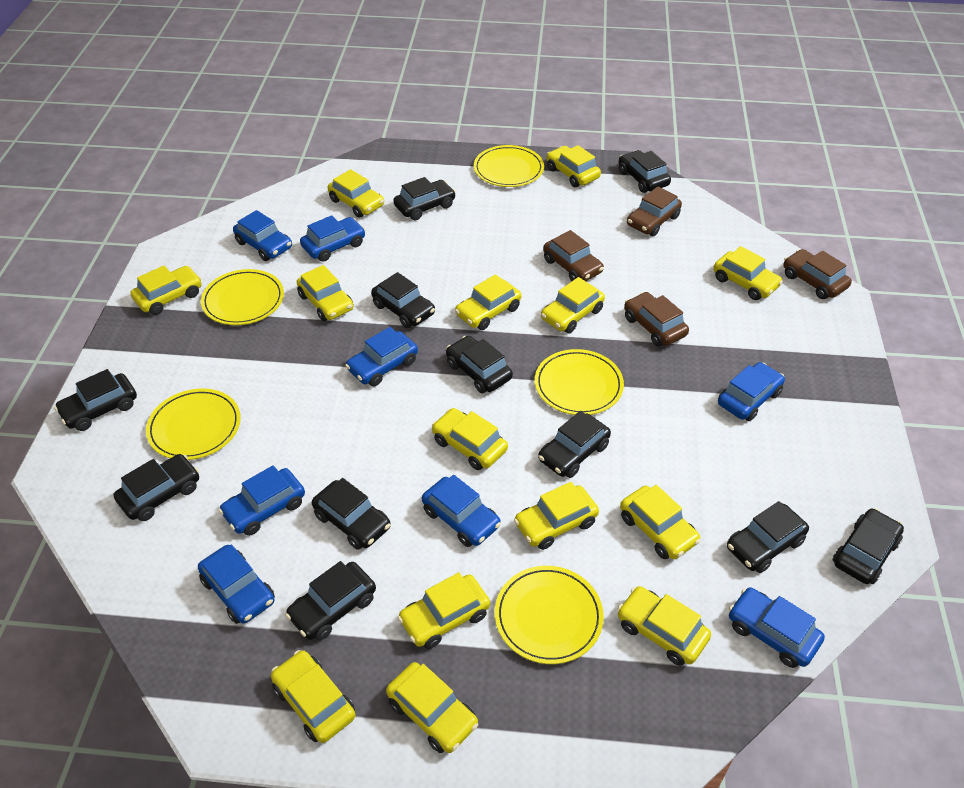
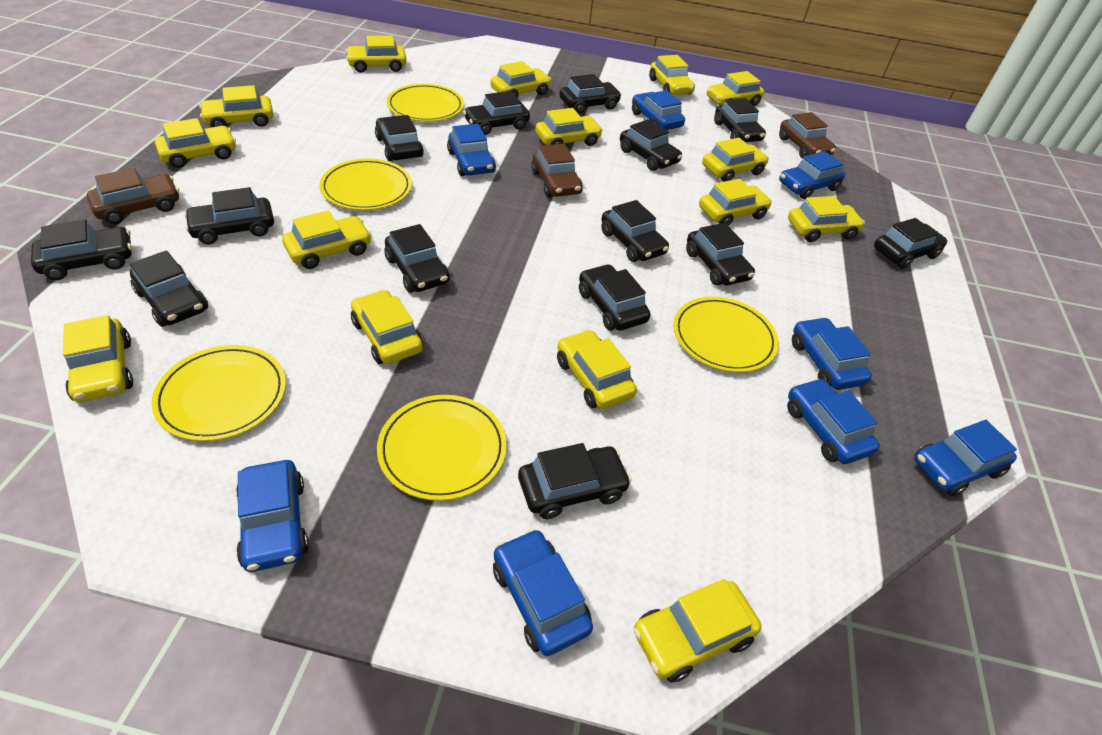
black car: 11 -> 14
brown car: 4 -> 3
yellow car: 14 -> 15

